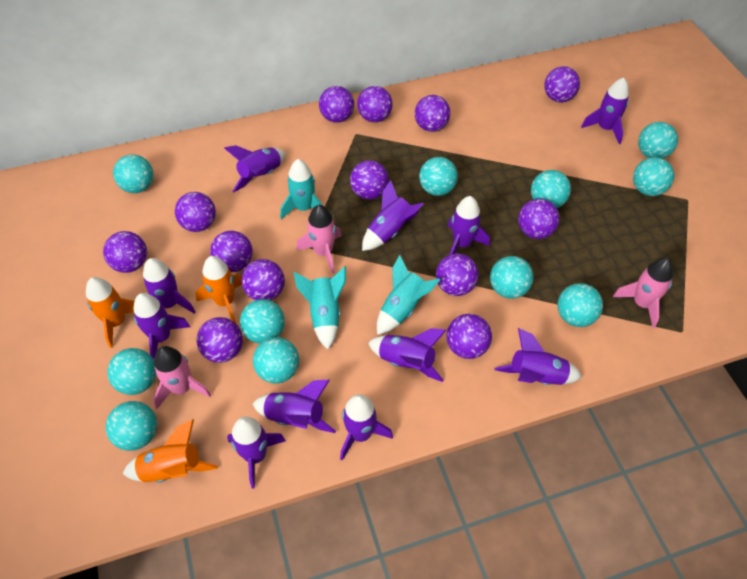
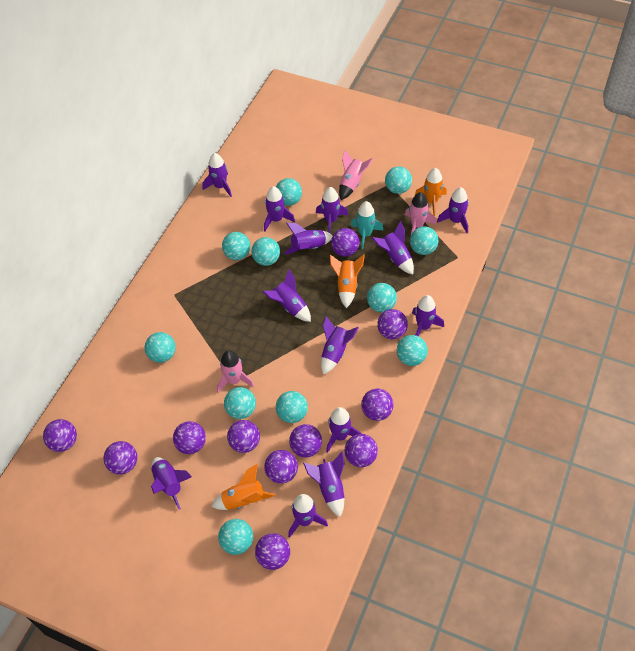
purple ball: 13 -> 11
purple rocket: 11 -> 13
turquoise rocket: 3 -> 1

